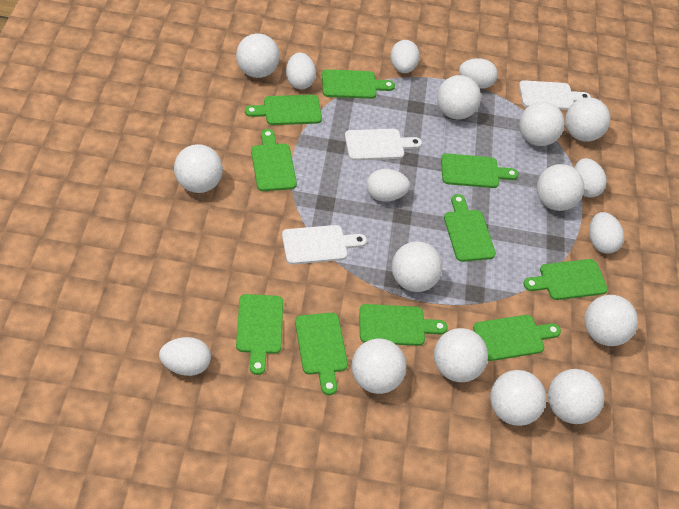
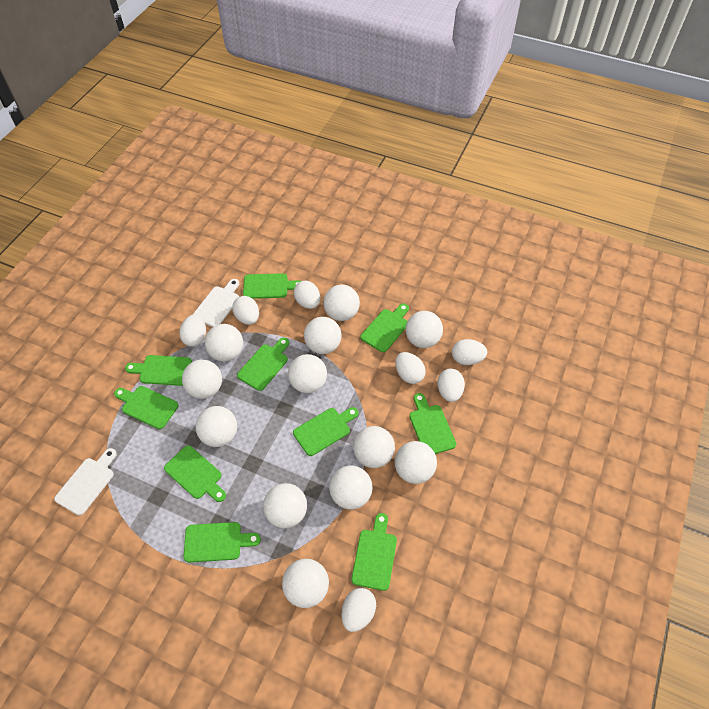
white cutting board: 3 -> 2

